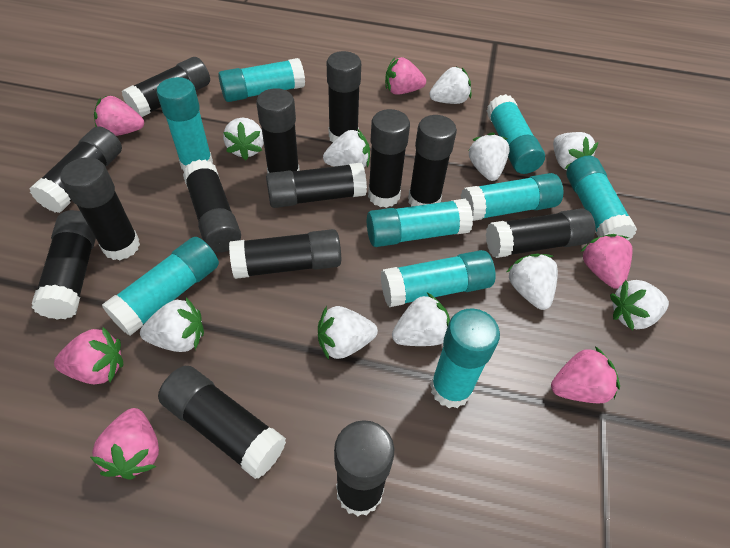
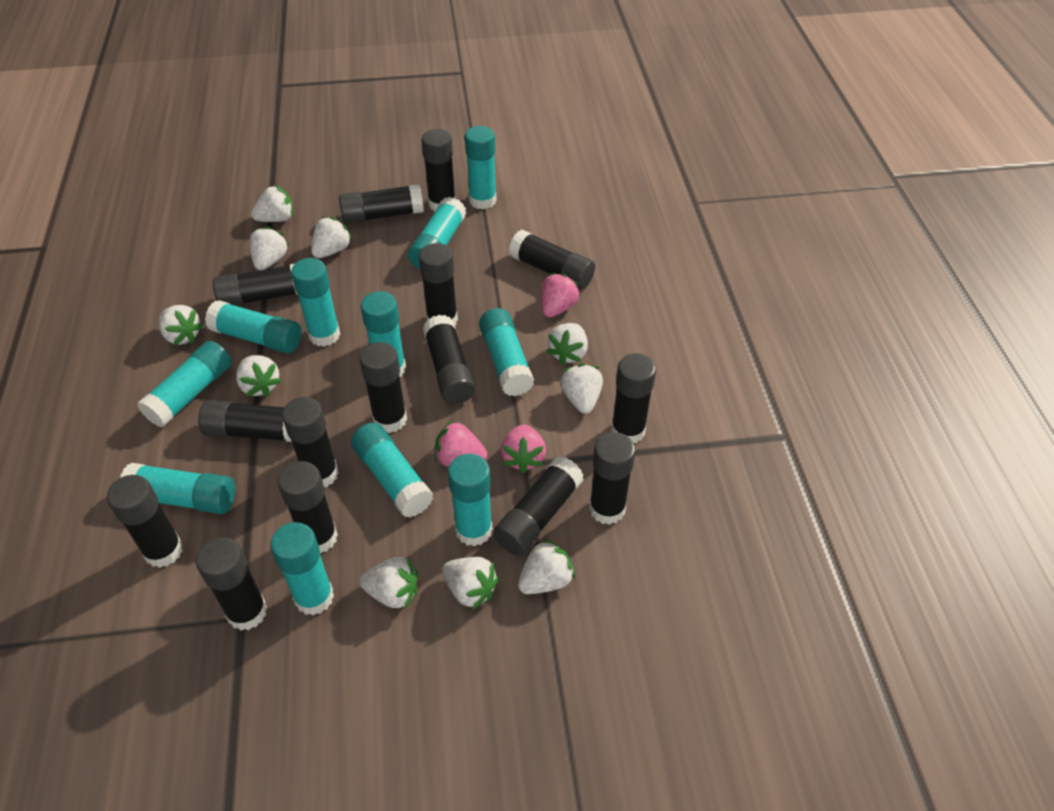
black glue stick: 14 -> 15
pink strawberry: 6 -> 3
turquoise glue stick: 9 -> 11

